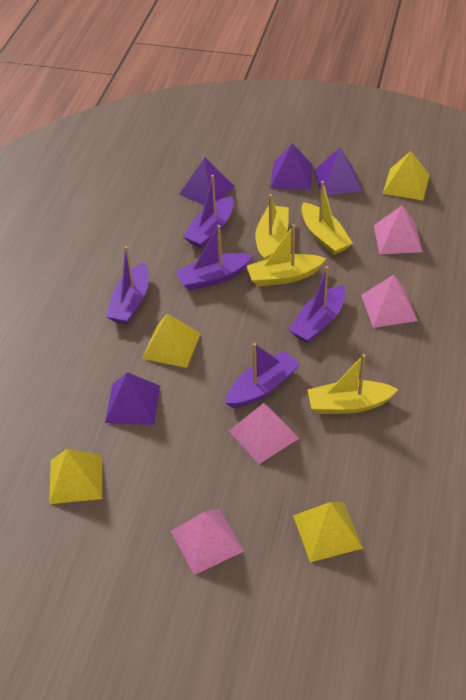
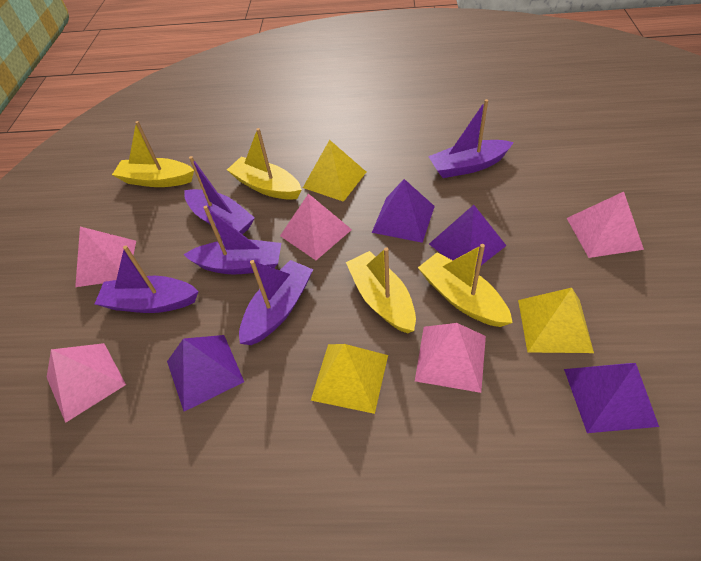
pink pyramid: 4 -> 5
yellow pyramid: 4 -> 3

